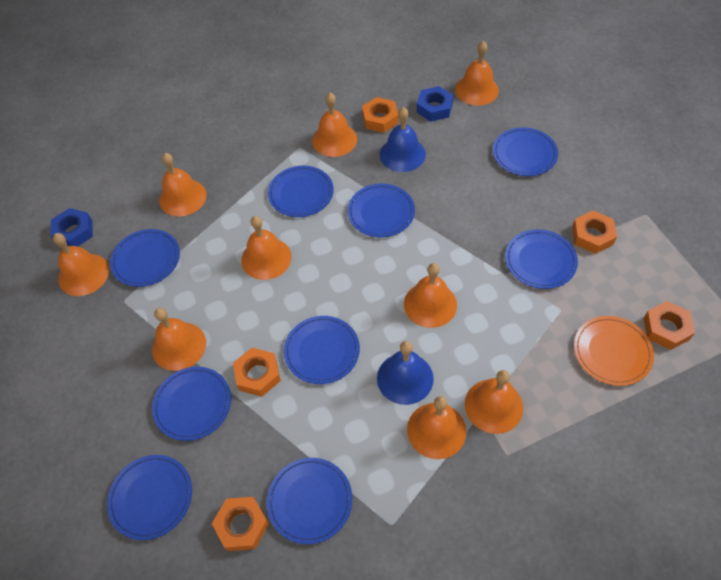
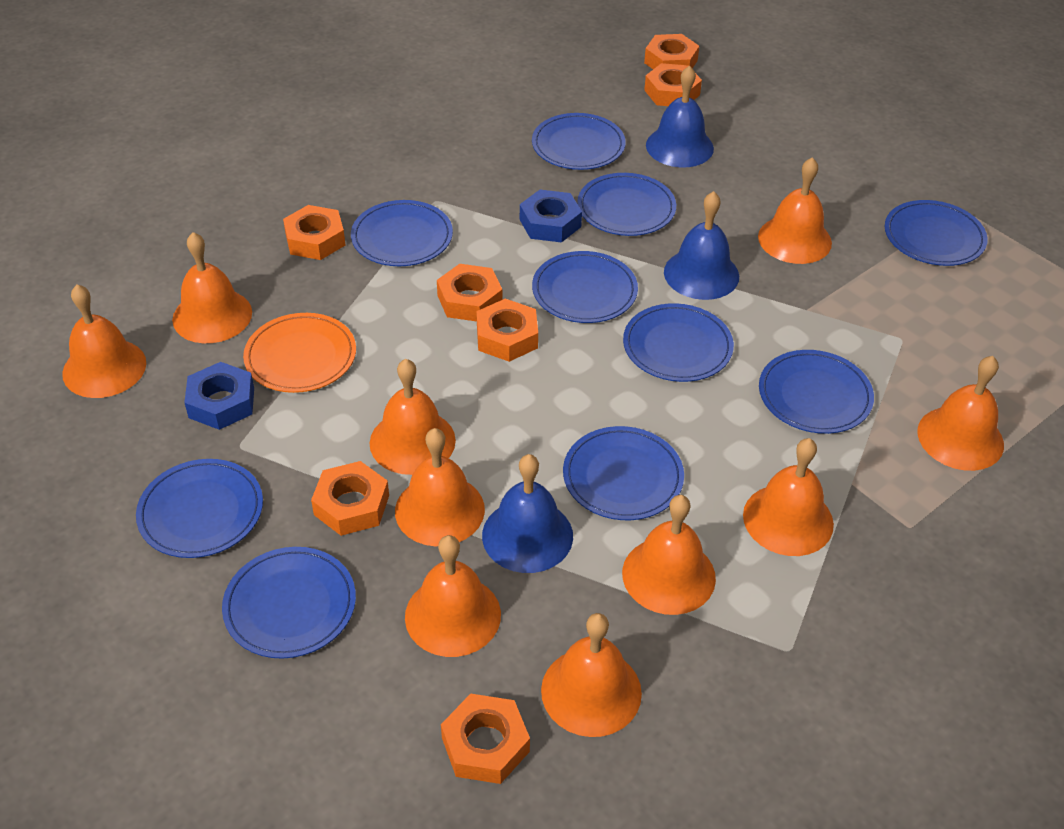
blue bell: 2 -> 3
blue plate: 9 -> 10
orange bell: 9 -> 10
orange nut: 5 -> 7

